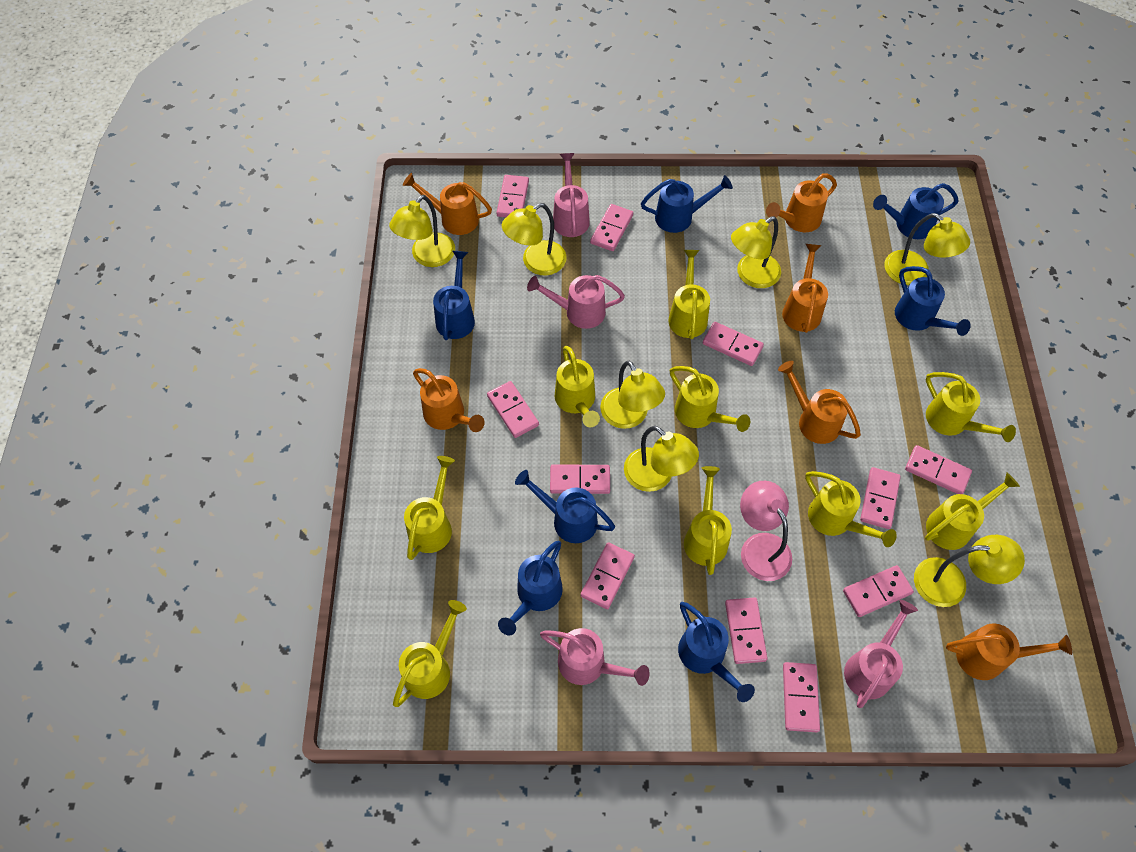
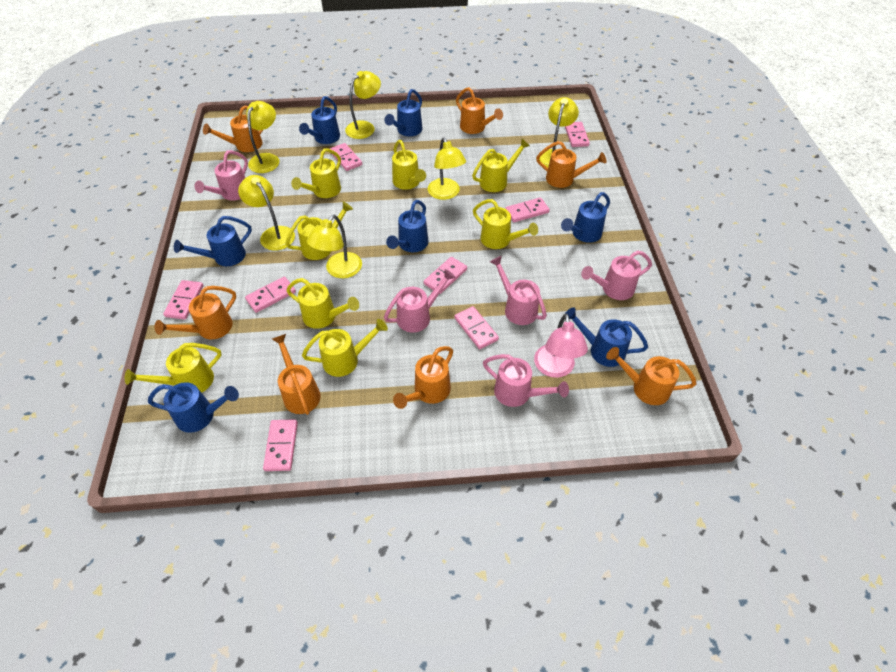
orange watering can: 6 -> 7
pink domino: 11 -> 8
pink watering can: 4 -> 5
yellow lamp: 7 -> 6
yellow watering can: 9 -> 8

